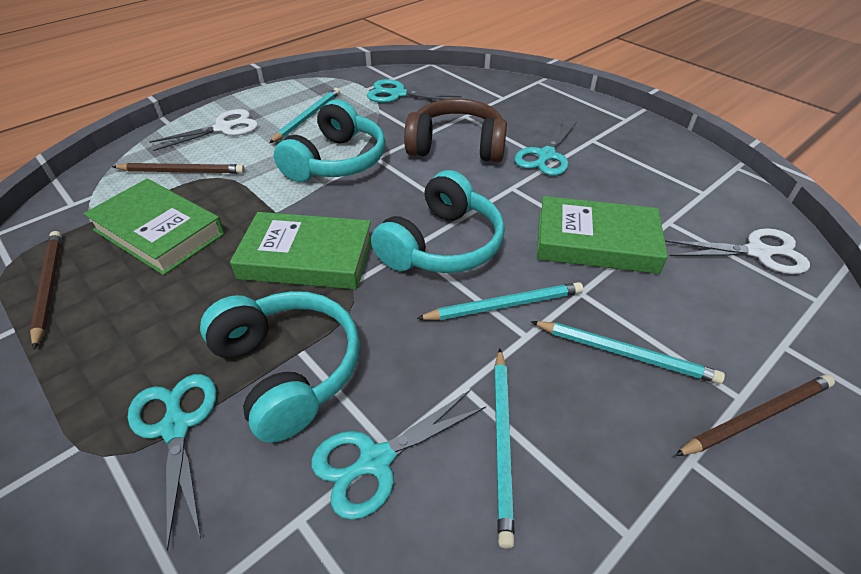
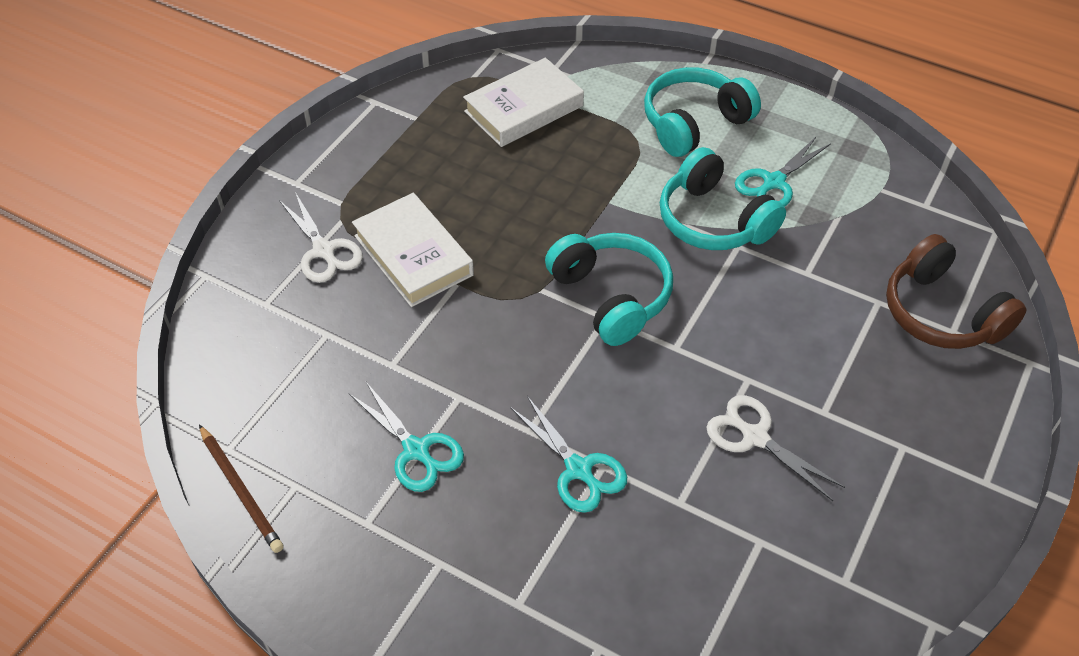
brown pencil: 3 -> 1
green book: 3 -> 0
turquoise pencil: 4 -> 0
turquoise scissors: 4 -> 3
white book: 0 -> 2

